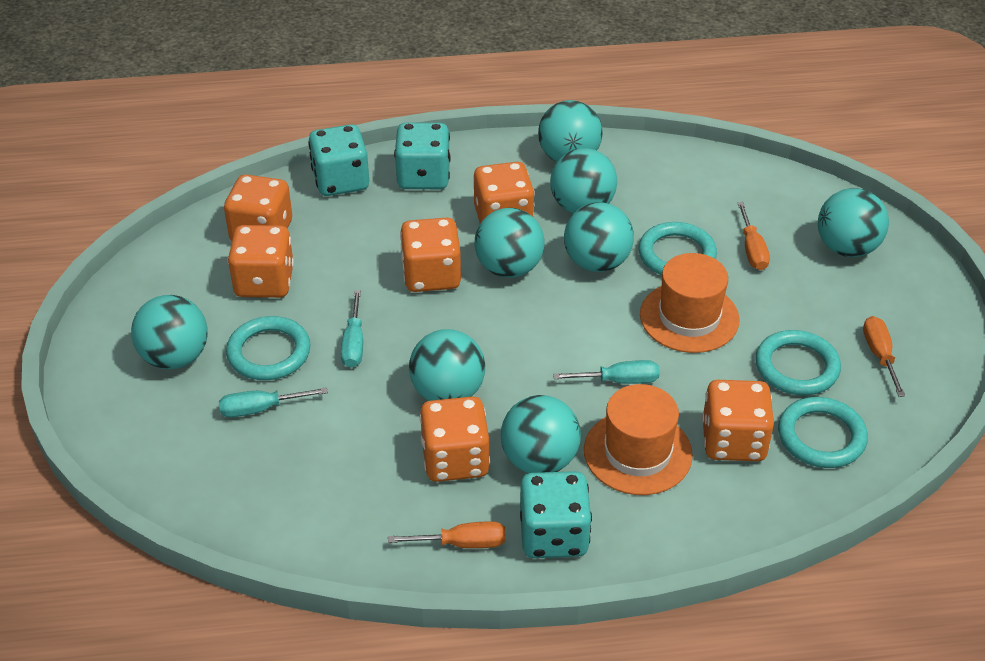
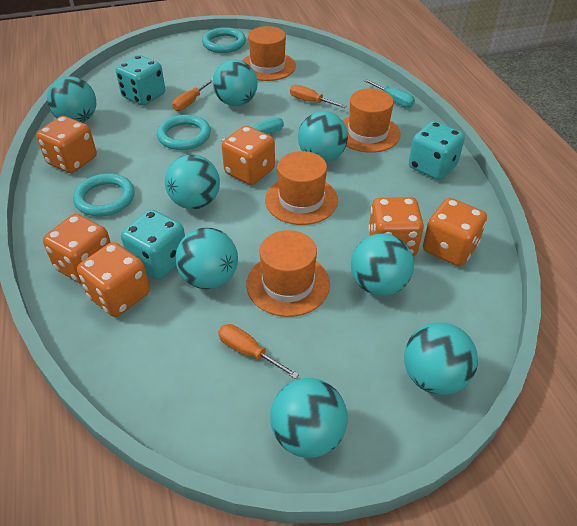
orange hat: 2 -> 4
turquoise ring: 4 -> 3
turquoise screwdriver: 3 -> 2

